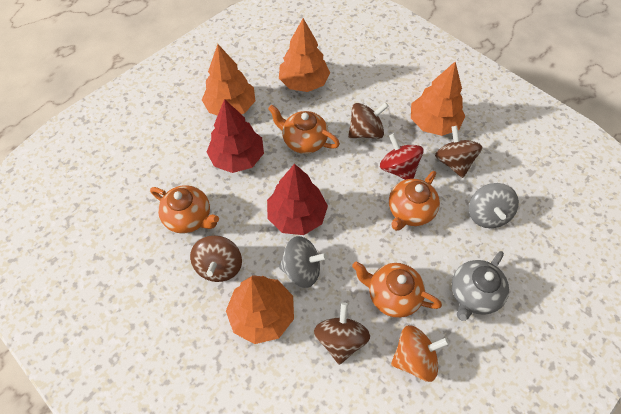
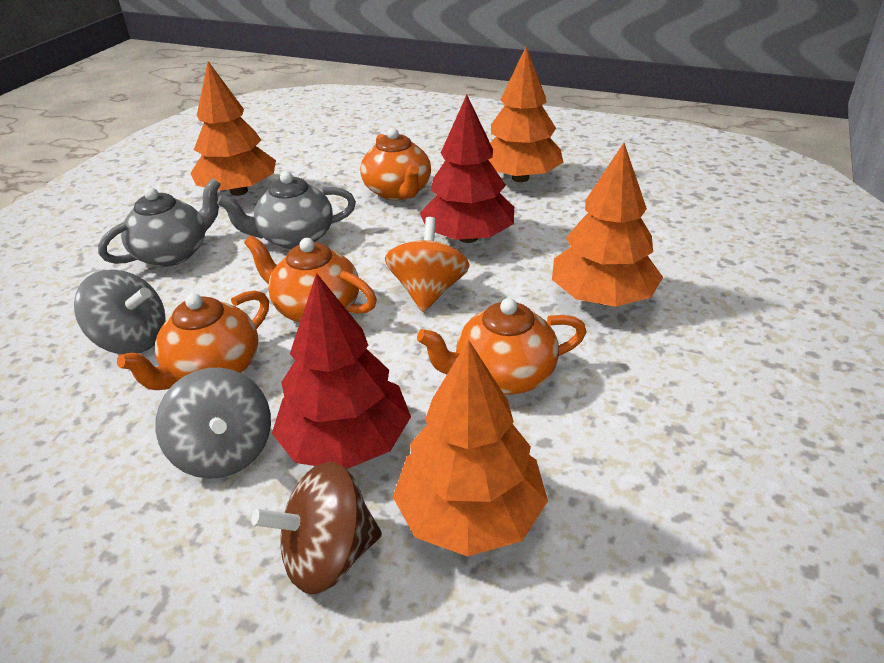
brown spinning top: 4 -> 1
grey teapot: 1 -> 2
red spinning top: 1 -> 0

